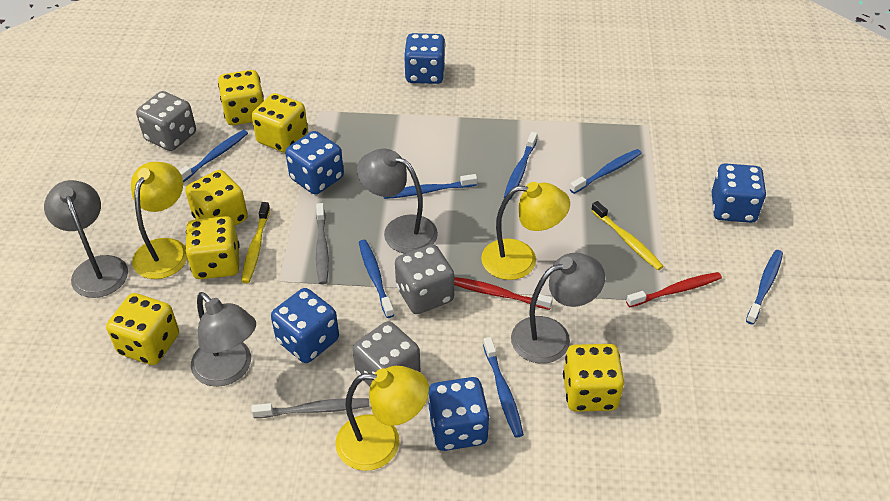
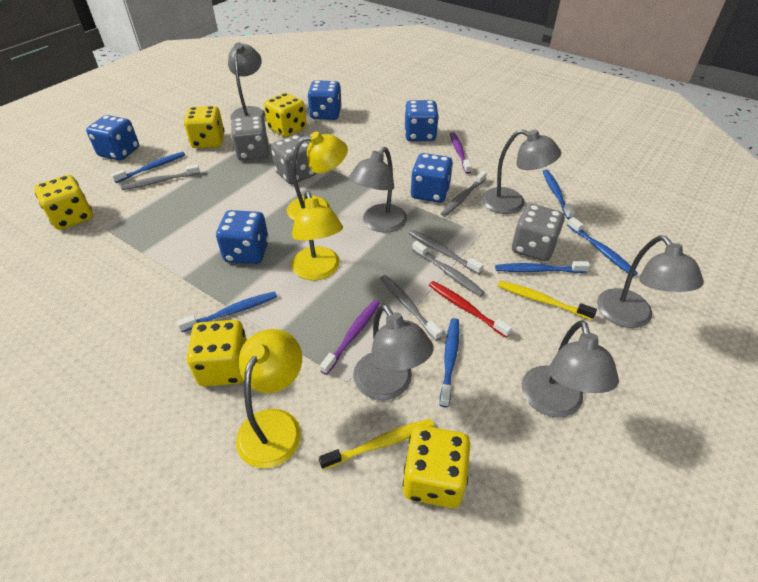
blue toothbrush: 7 -> 6
grey lamp: 4 -> 6
grey toothbrush: 2 -> 5
purple toothbrush: 0 -> 2
red toothbrush: 2 -> 1
yellow dice: 6 -> 5

